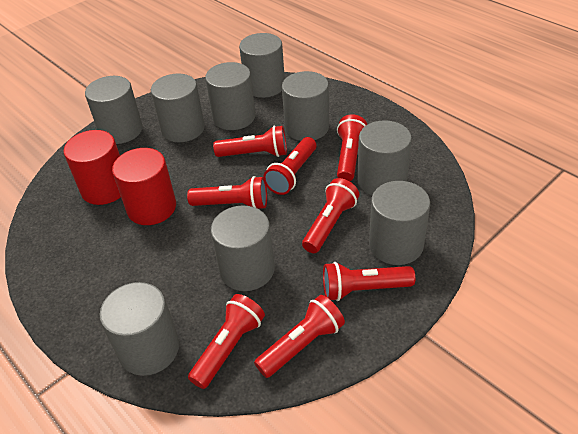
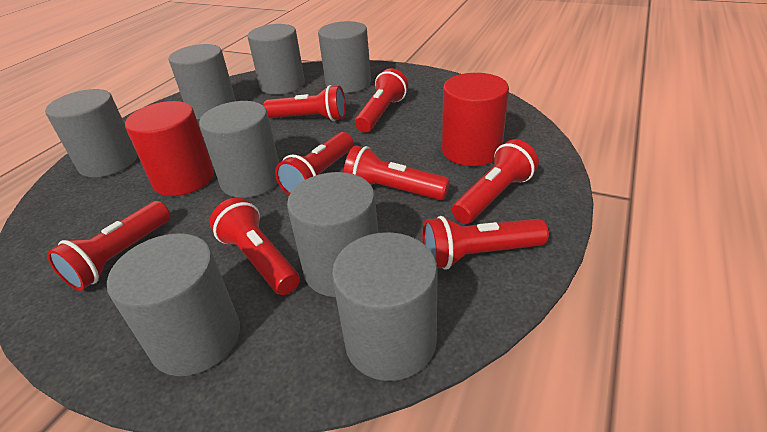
grey cylinder: 9 -> 8

